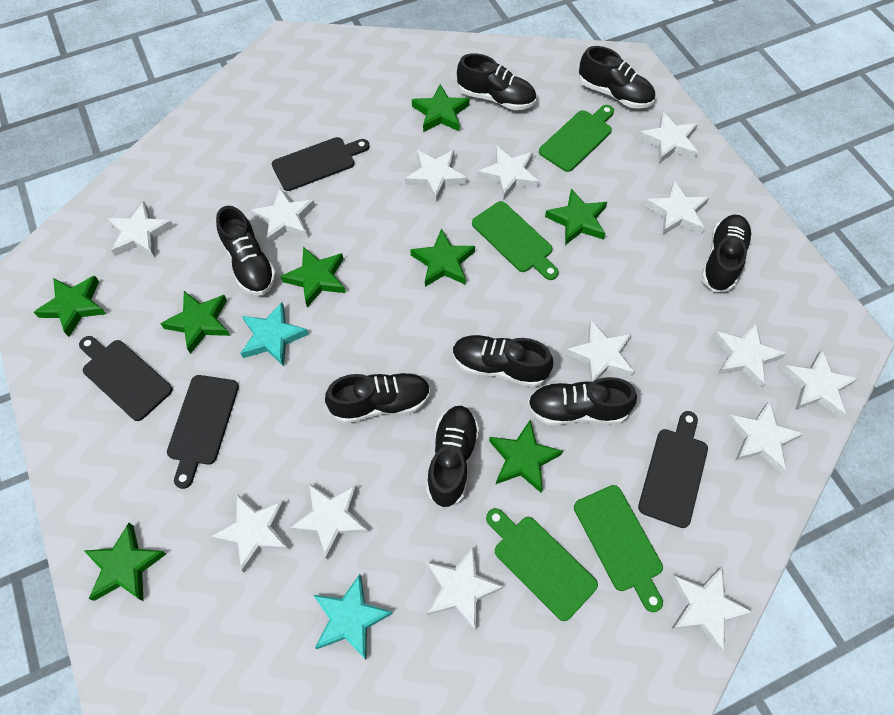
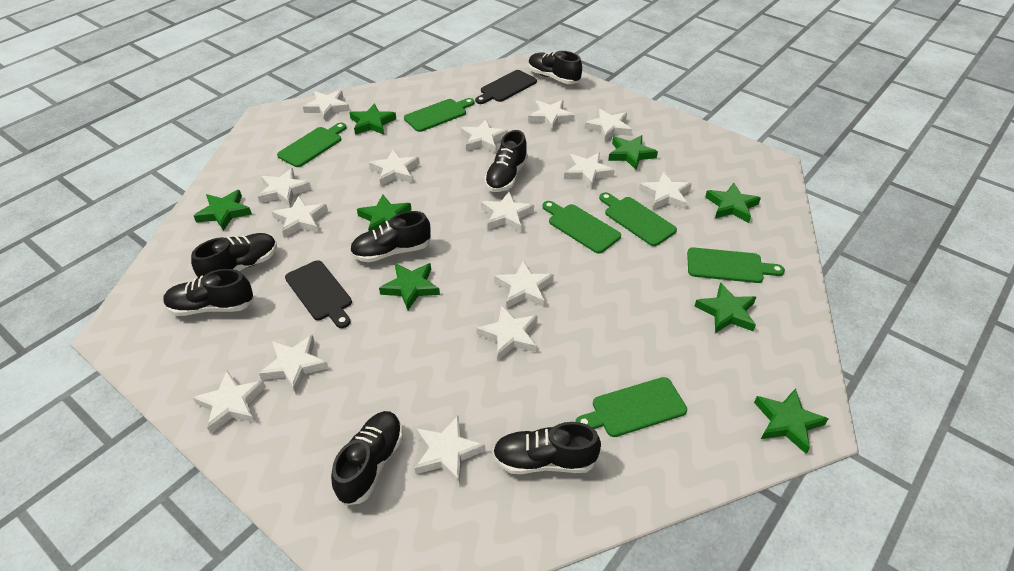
black cutting board: 4 -> 2
black shoe: 8 -> 7
green cutting board: 4 -> 6
turquoise star: 2 -> 0
white star: 14 -> 15

